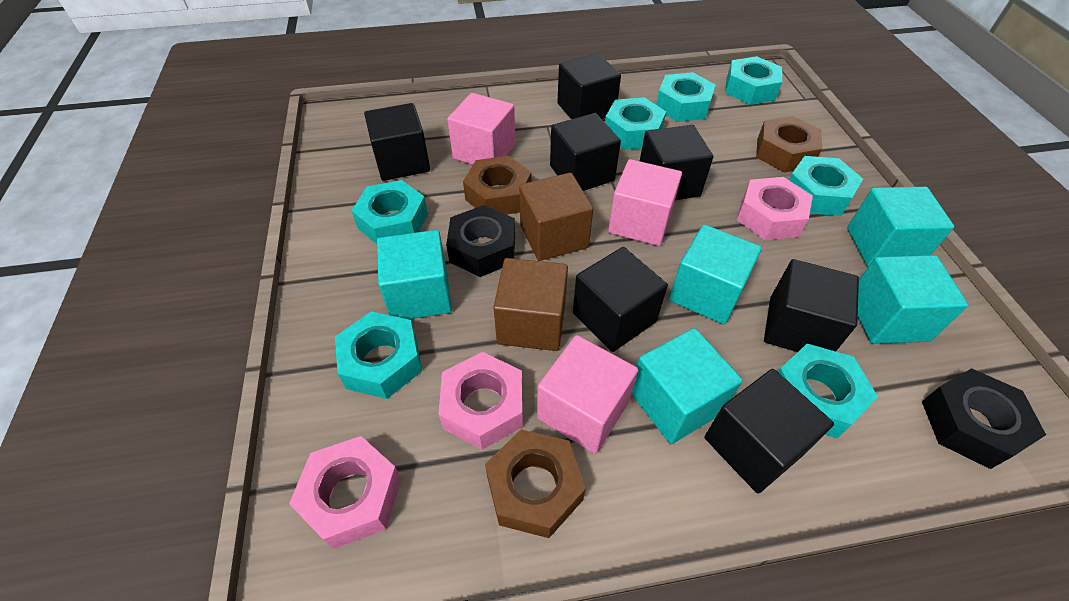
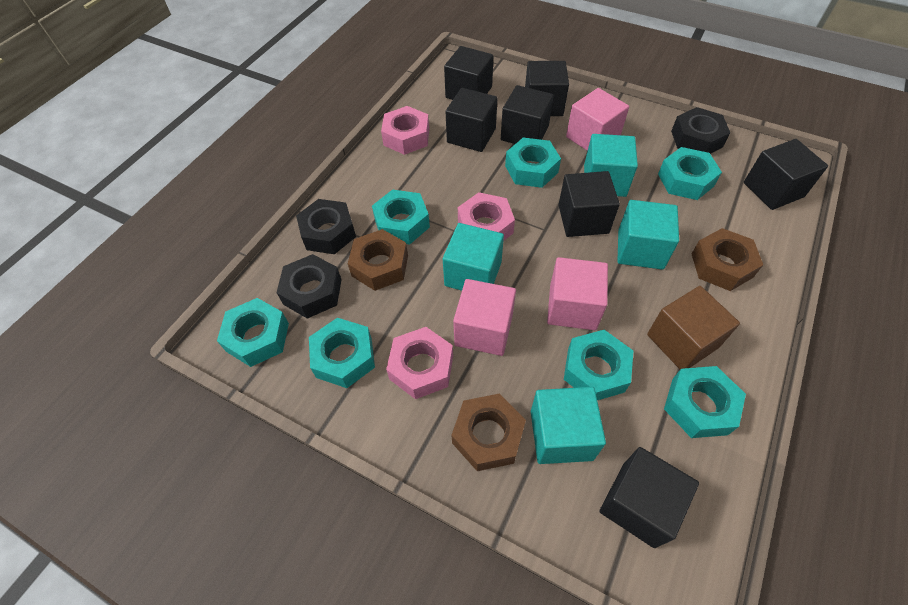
black nut: 2 -> 3
brown cube: 2 -> 1
turquoise cube: 5 -> 4

